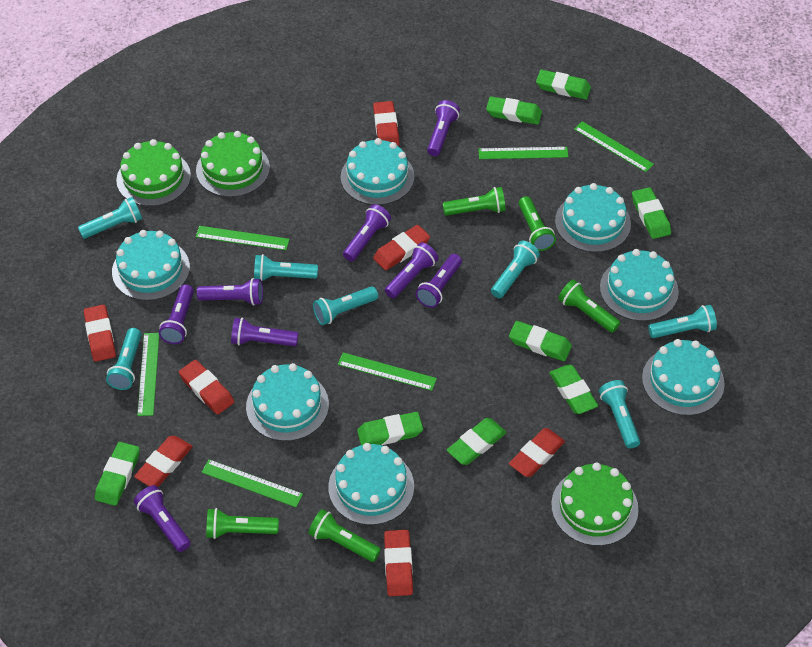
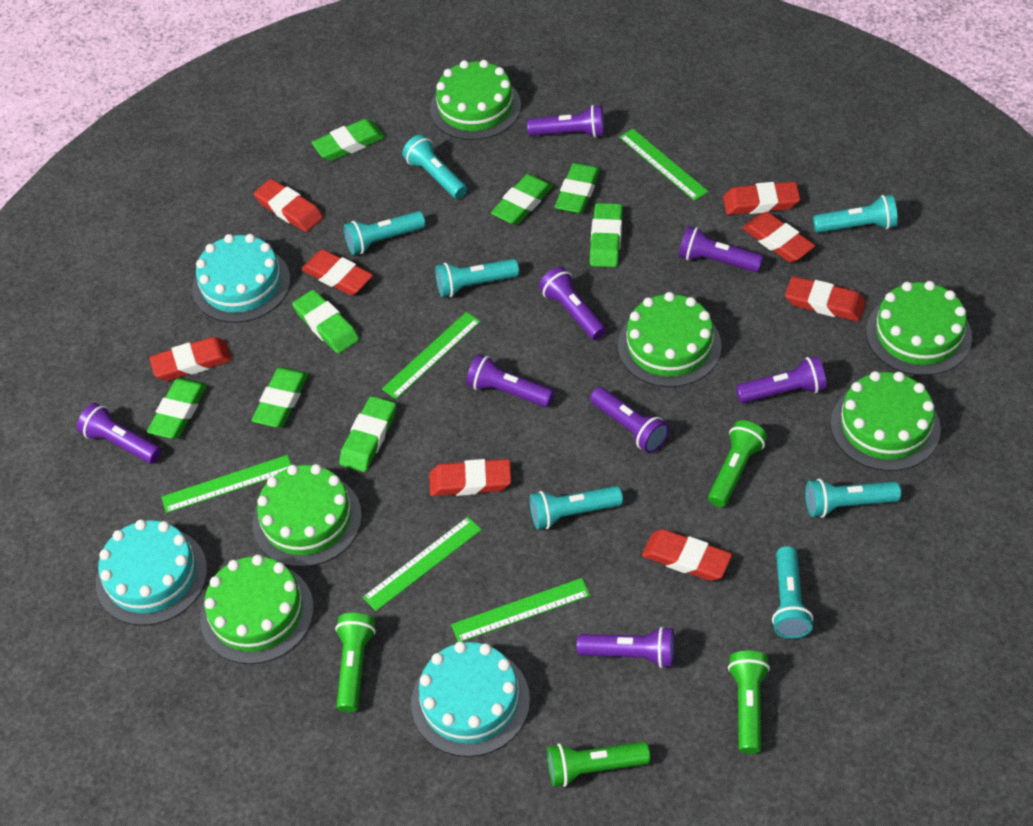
green cake: 3 -> 6
green flashlight: 5 -> 4
green ruler: 6 -> 5
red eraser: 7 -> 8
turquoise cake: 7 -> 3

